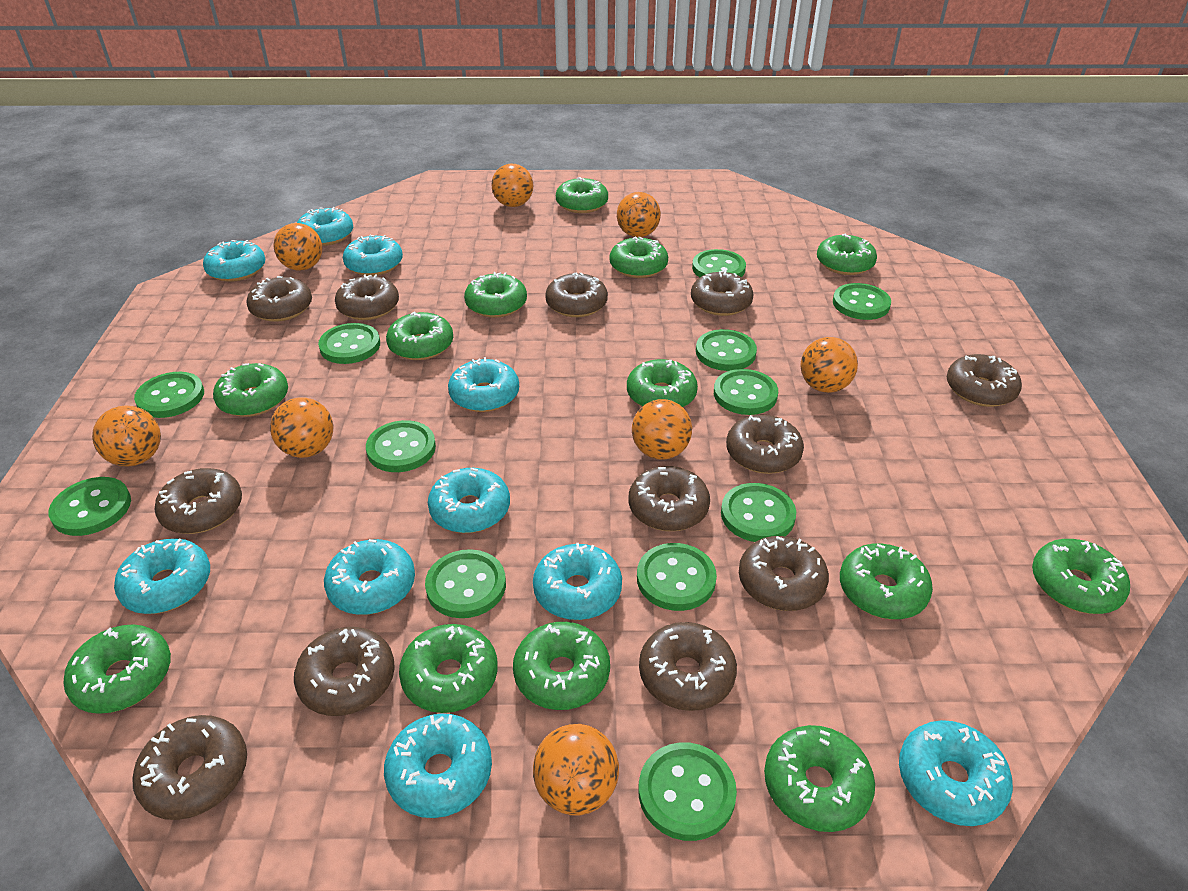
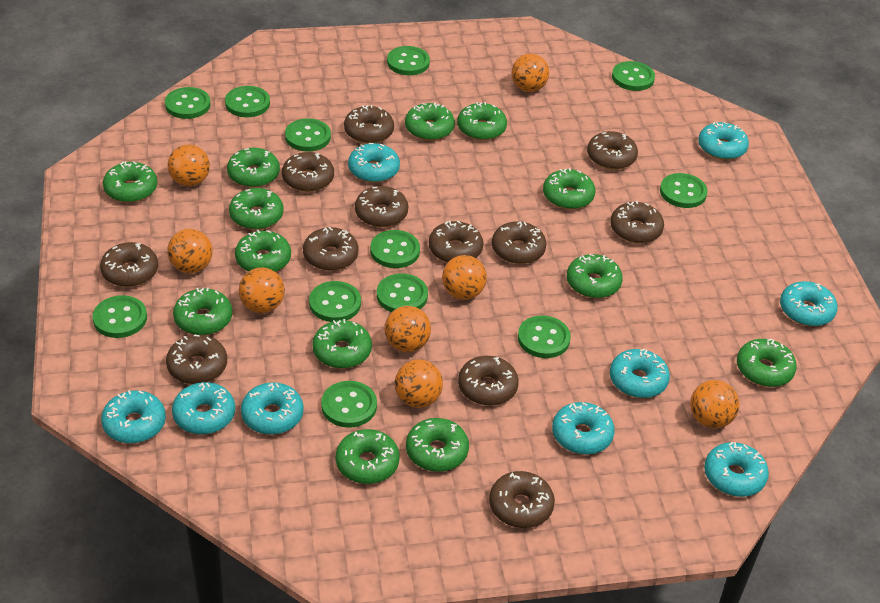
turquoise donut: 10 -> 9

